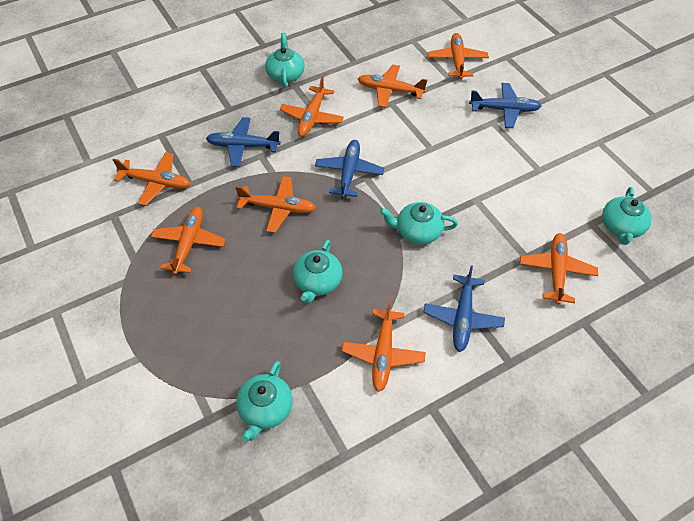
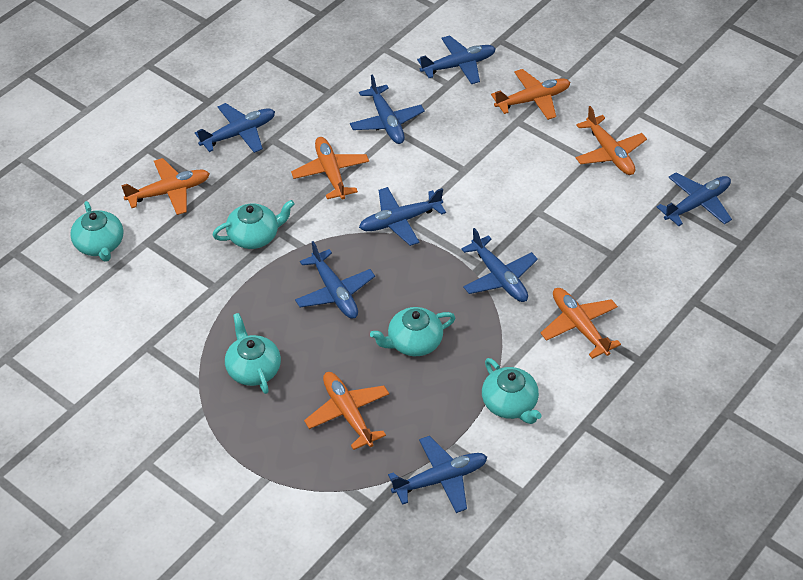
blue plane: 4 -> 8
orange plane: 8 -> 6

